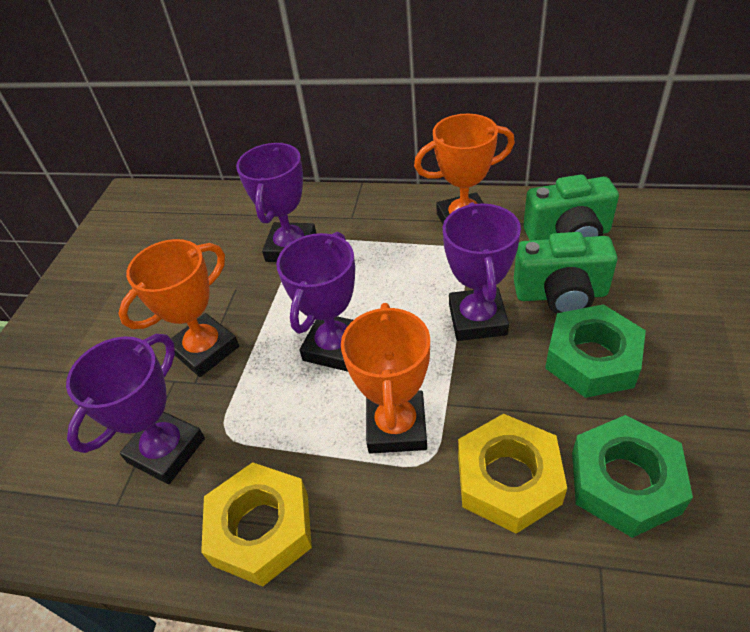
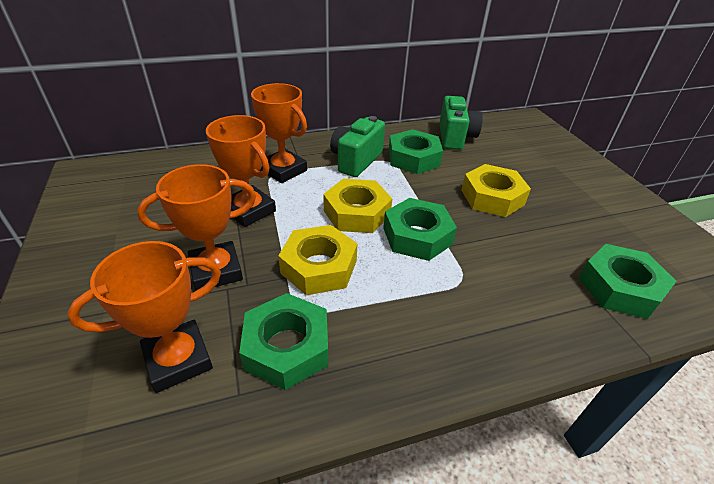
green nut: 2 -> 4
orange trophy: 3 -> 4
purple trophy: 4 -> 0
yellow nut: 2 -> 3

